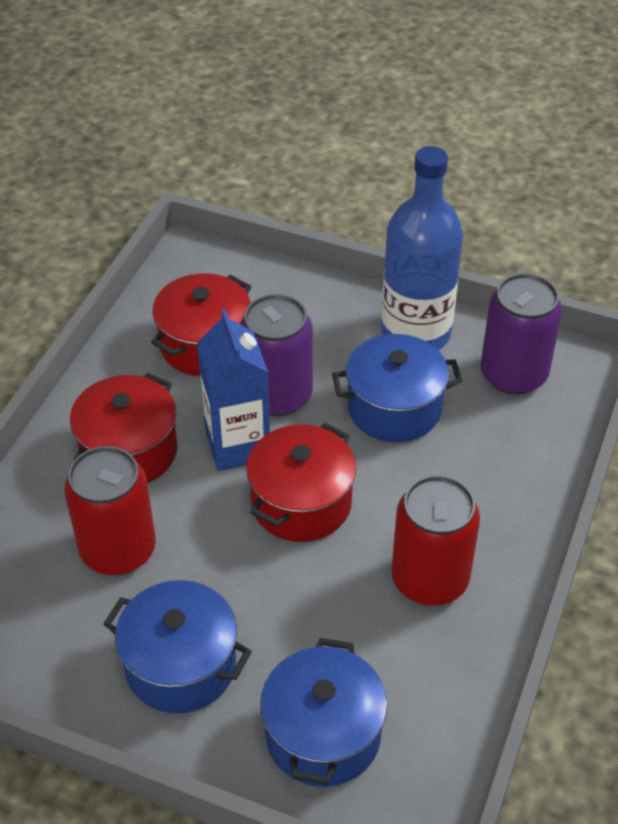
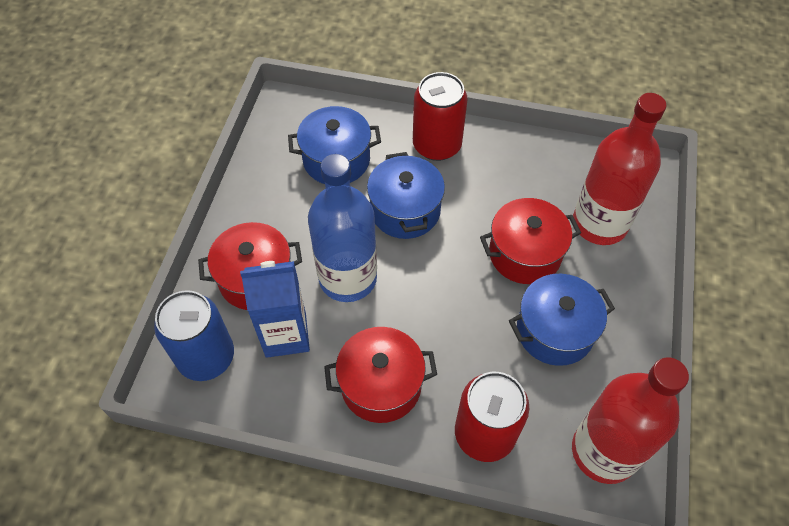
blue can: 0 -> 1
purple can: 2 -> 0
red bottle: 0 -> 2

